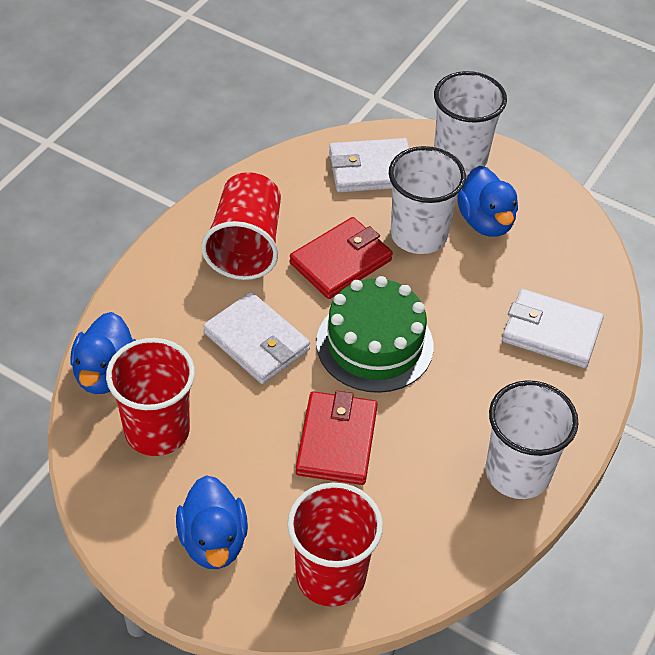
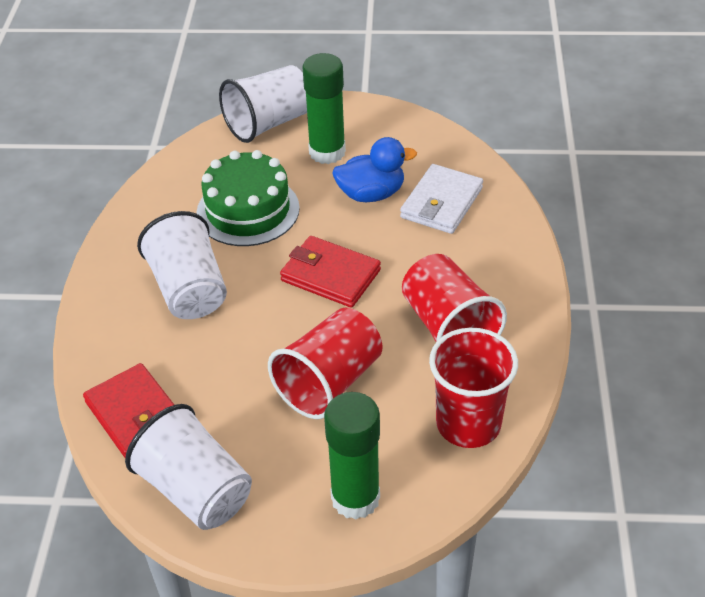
blue duck: 3 -> 1
green glue stick: 0 -> 2
white wallet: 3 -> 1

